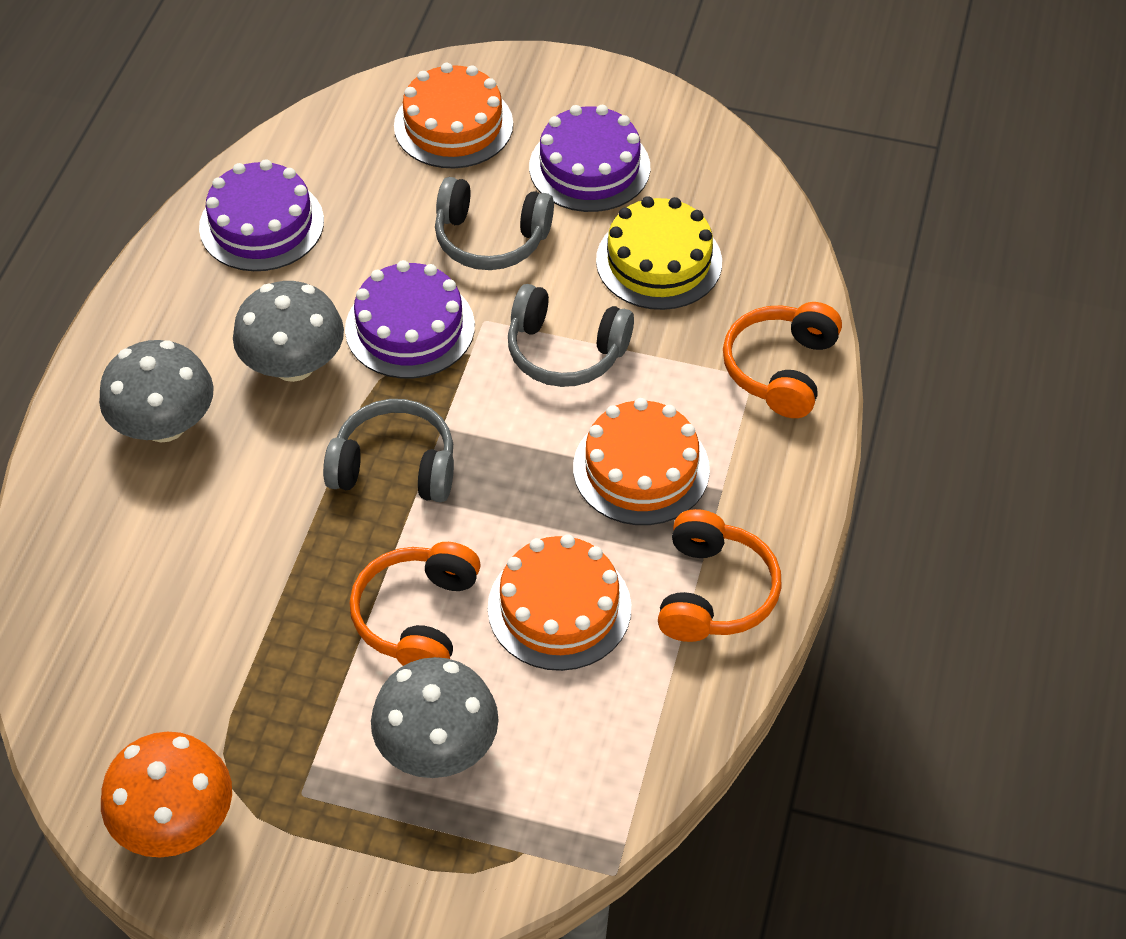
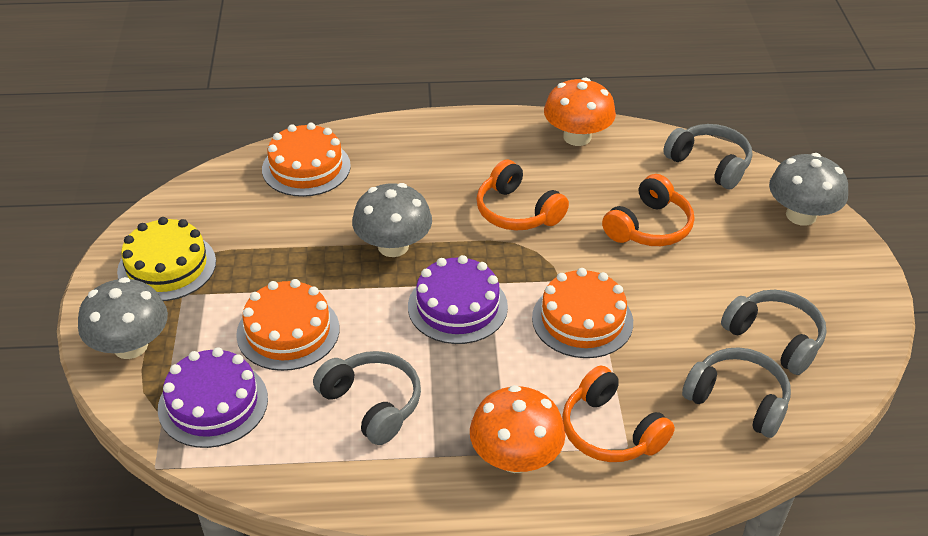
grey headphones: 3 -> 4
orange mushroom: 1 -> 2
purple cake: 3 -> 2

